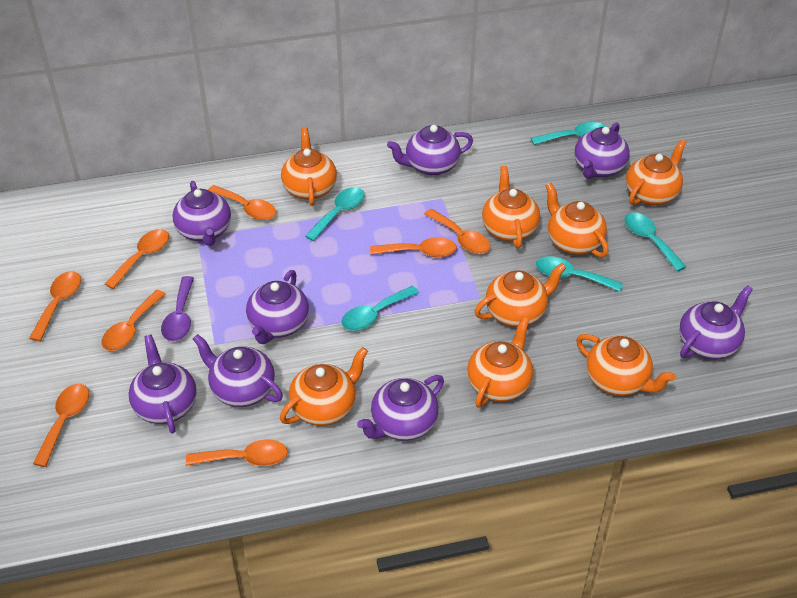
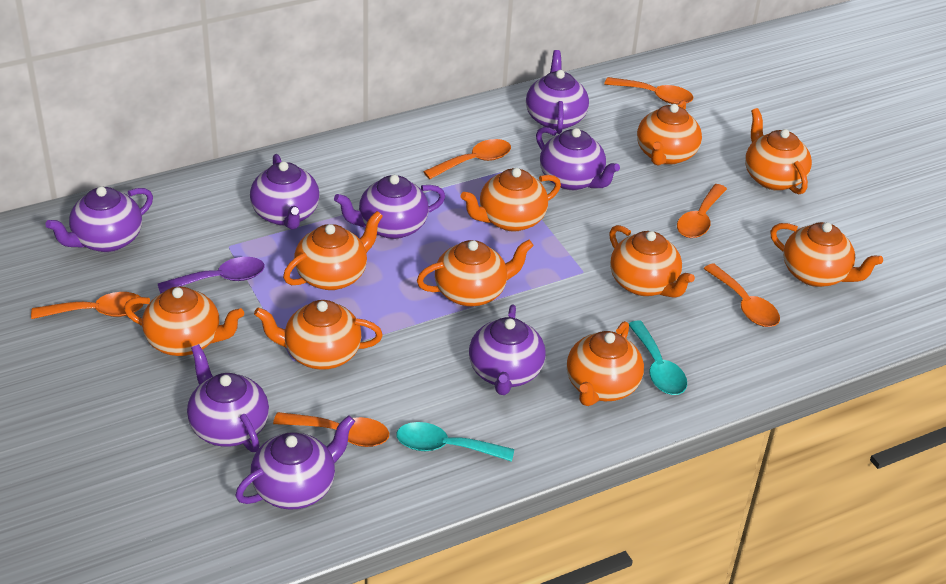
orange spoon: 8 -> 6
orange teapot: 8 -> 10
turquoise spoon: 5 -> 2

